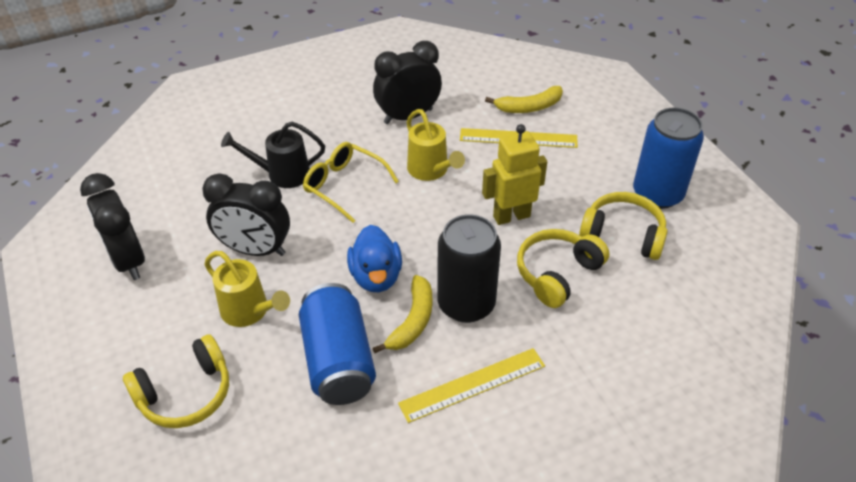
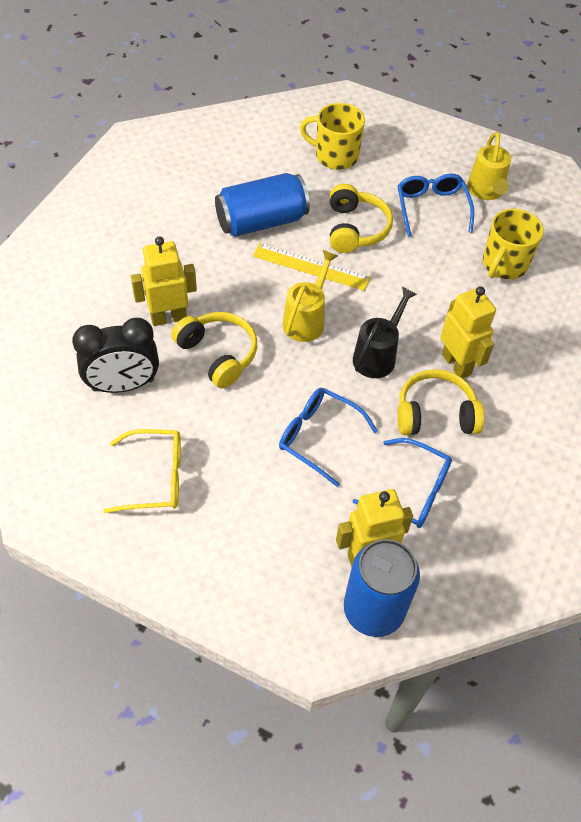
black can: 1 -> 0
black clock: 3 -> 1
blue duck: 1 -> 0
blue glasses: 0 -> 3
yellow banana: 2 -> 0
yellow mug: 0 -> 2
yellow robot: 1 -> 3
yellow ruler: 2 -> 1

